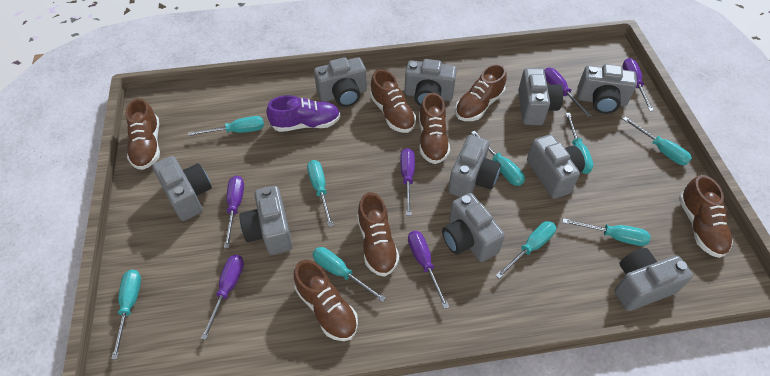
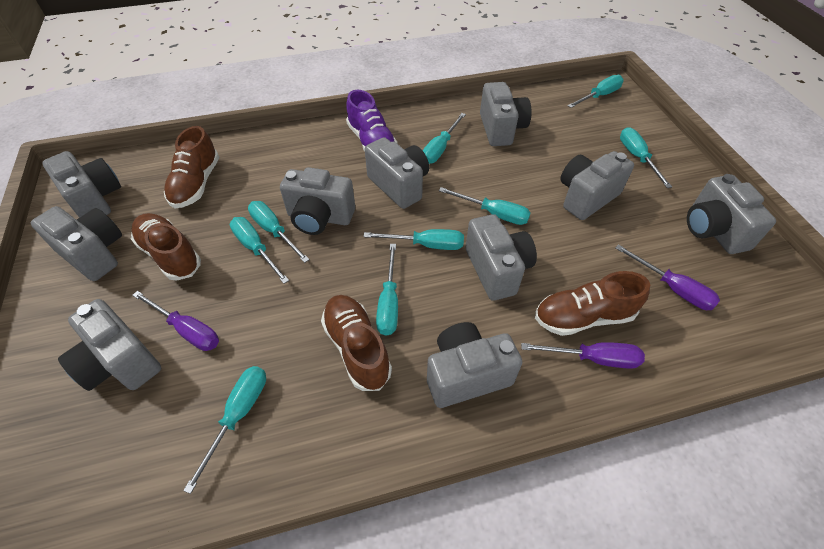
brown shoe: 7 -> 4
purple screwdriver: 6 -> 3

